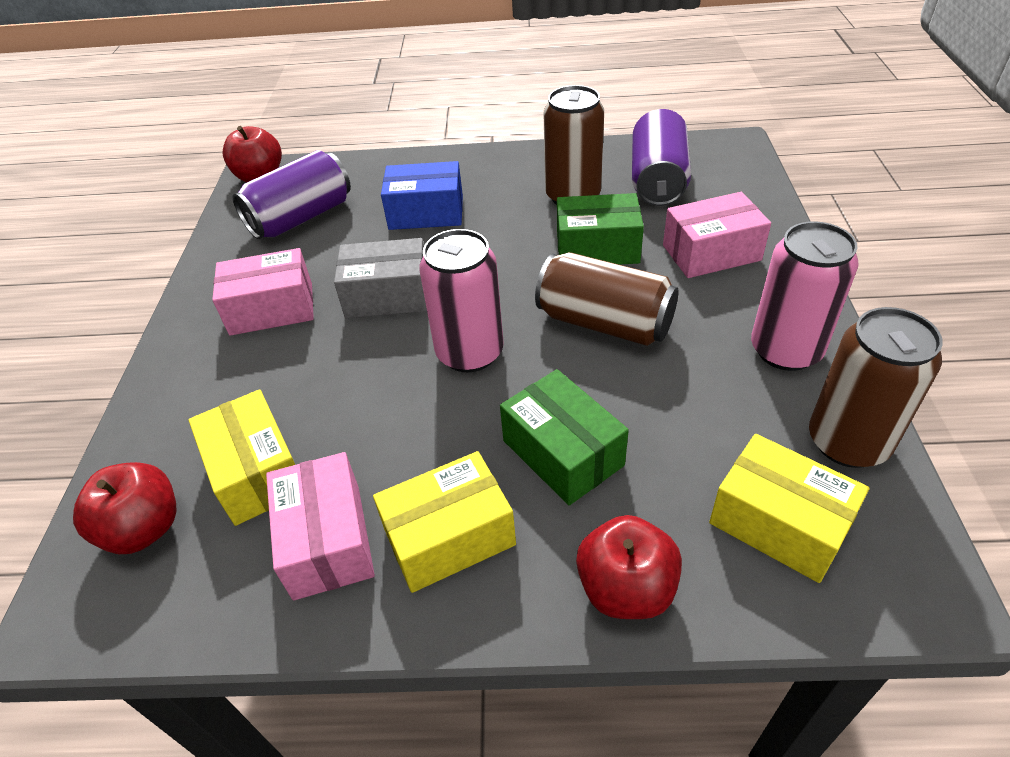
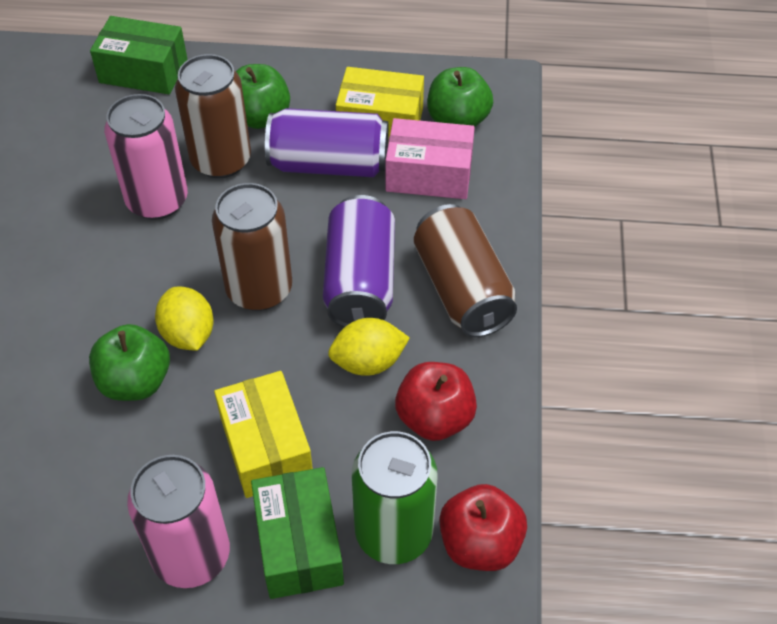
blue box: 1 -> 0
green apple: 0 -> 3
green can: 0 -> 1
grey box: 1 -> 0
pink box: 3 -> 1
red apple: 3 -> 2
yellow box: 3 -> 2
yellow lemon: 0 -> 2

